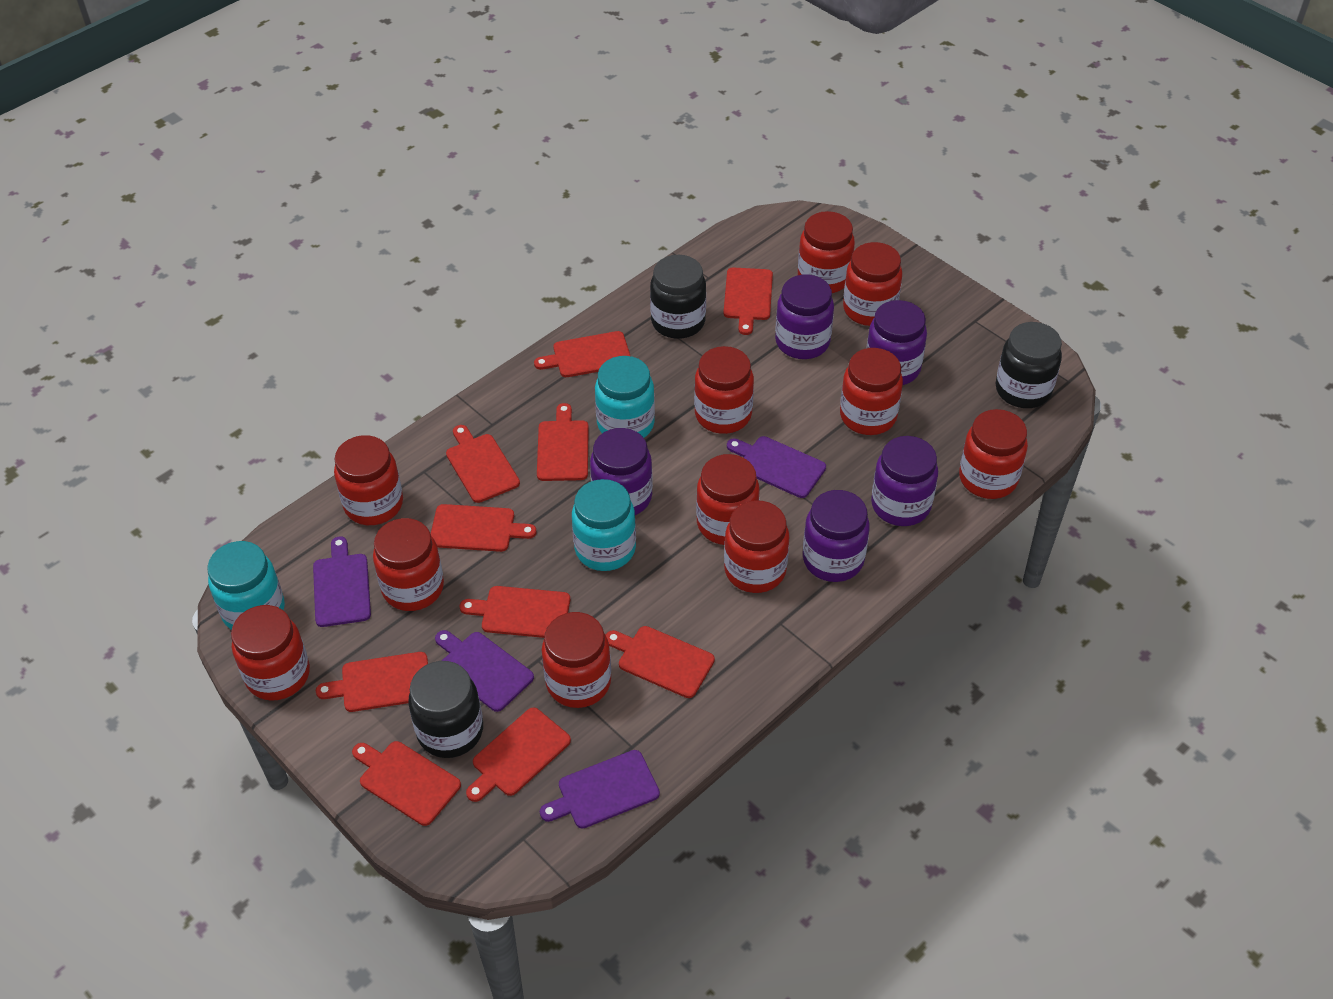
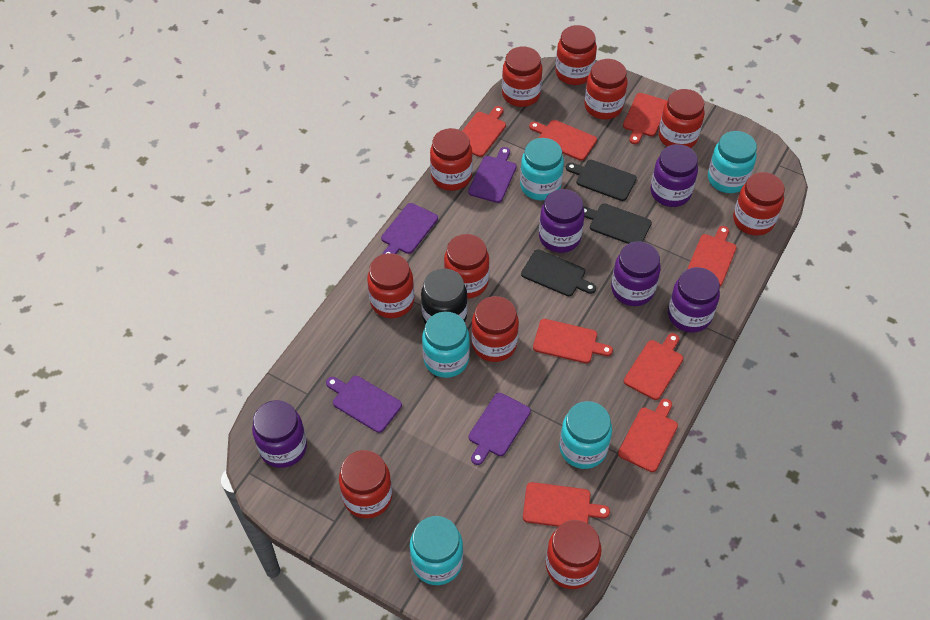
black cutting board: 0 -> 3
black jar: 3 -> 1
red cutting board: 10 -> 8
turquoise jar: 3 -> 5

